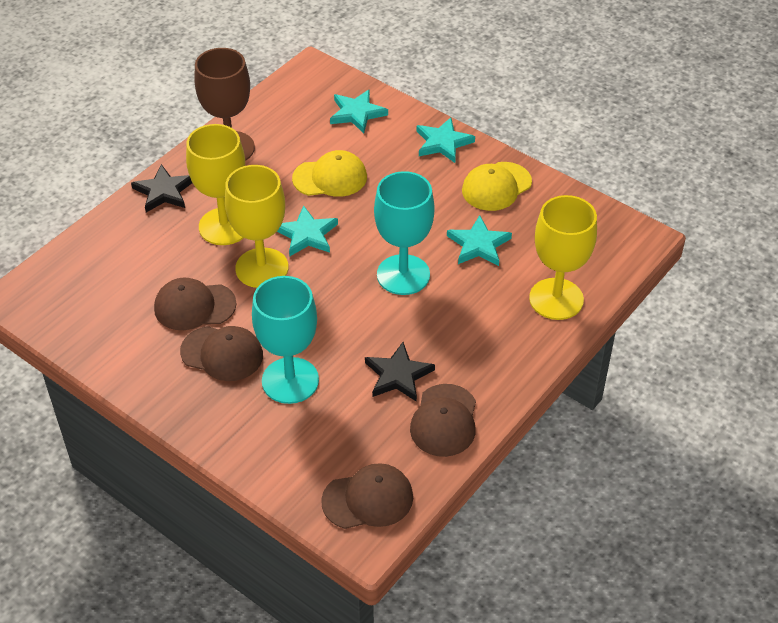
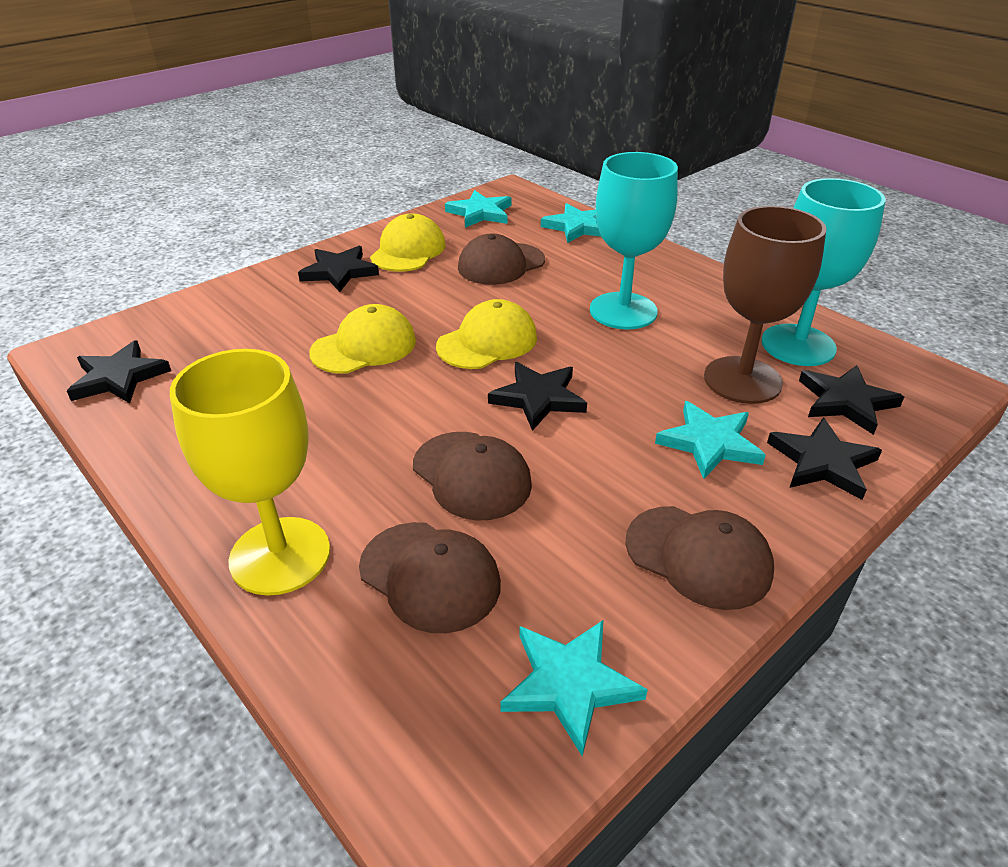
black star: 2 -> 5
yellow cap: 2 -> 3
yellow goblet: 3 -> 1

